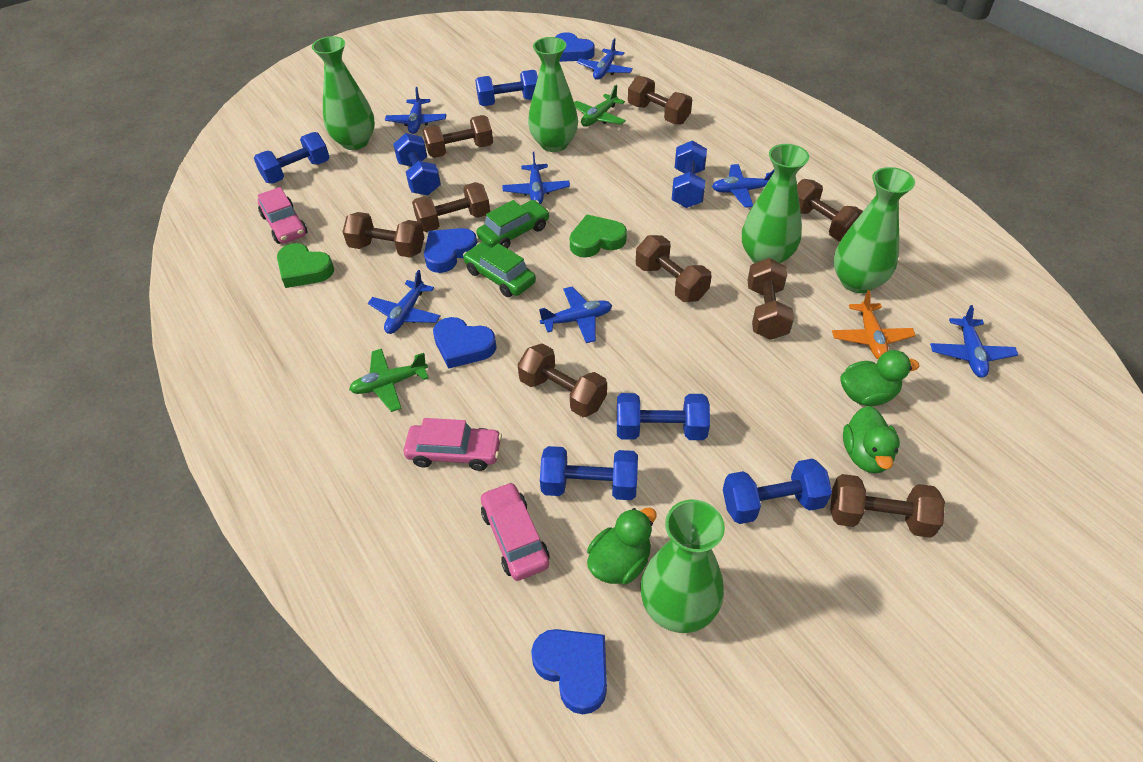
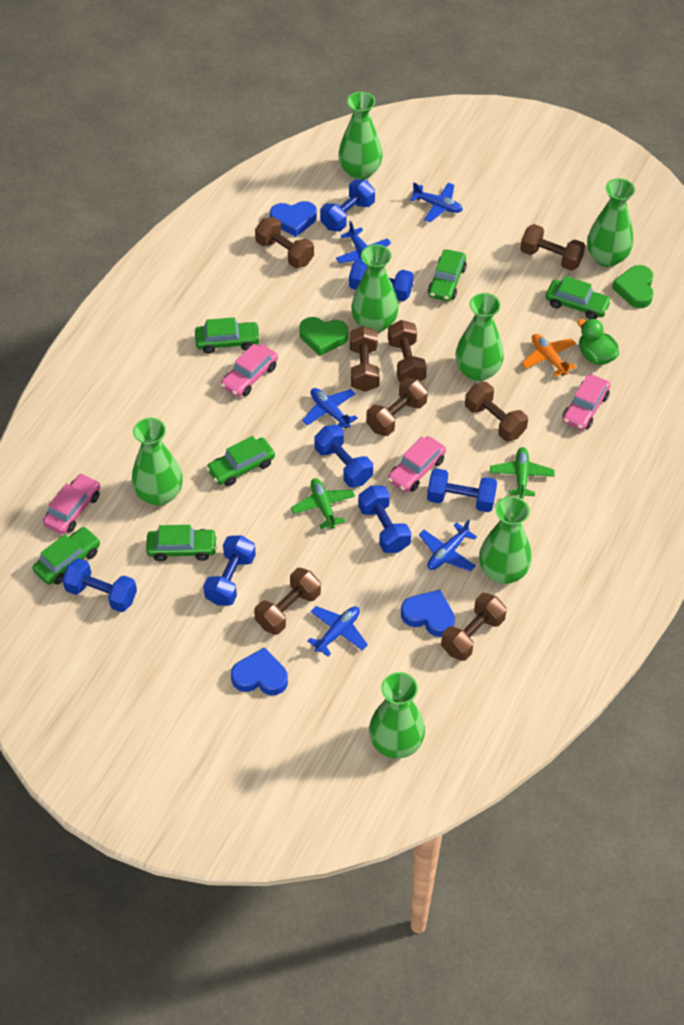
blue heart: 4 -> 3
blue plane: 7 -> 5
brown dumbbell: 9 -> 8
green car: 2 -> 6
green duck: 3 -> 1
green vase: 5 -> 7
pink car: 3 -> 4

